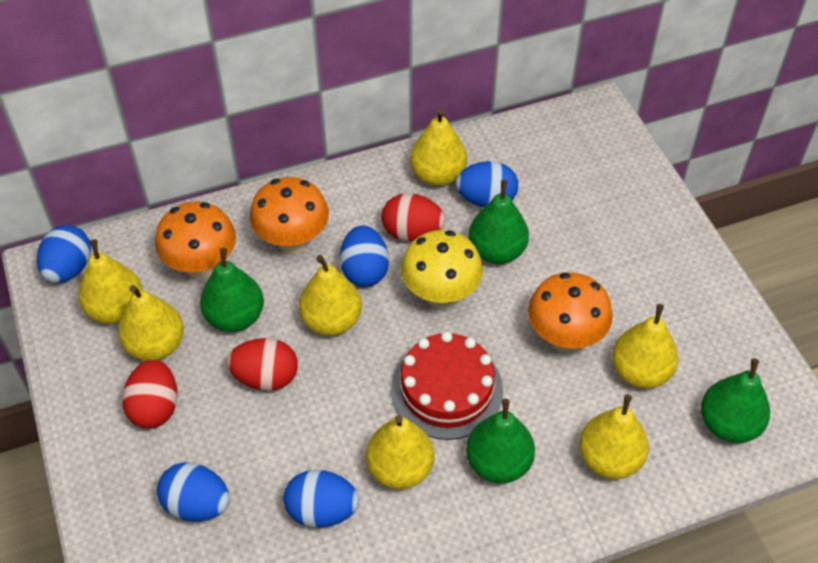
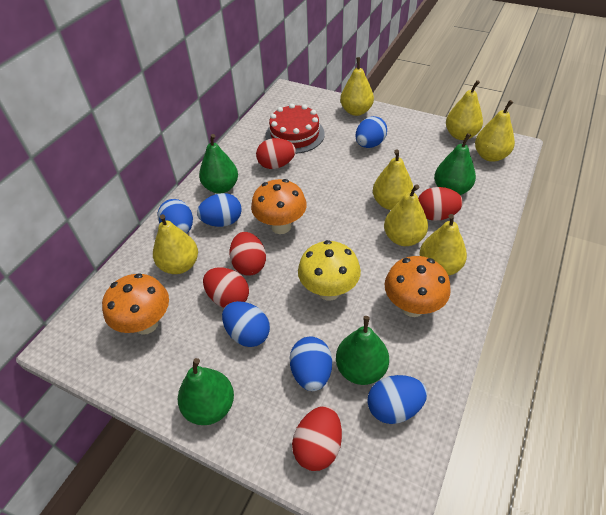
blue egg: 5 -> 6
red egg: 3 -> 5

